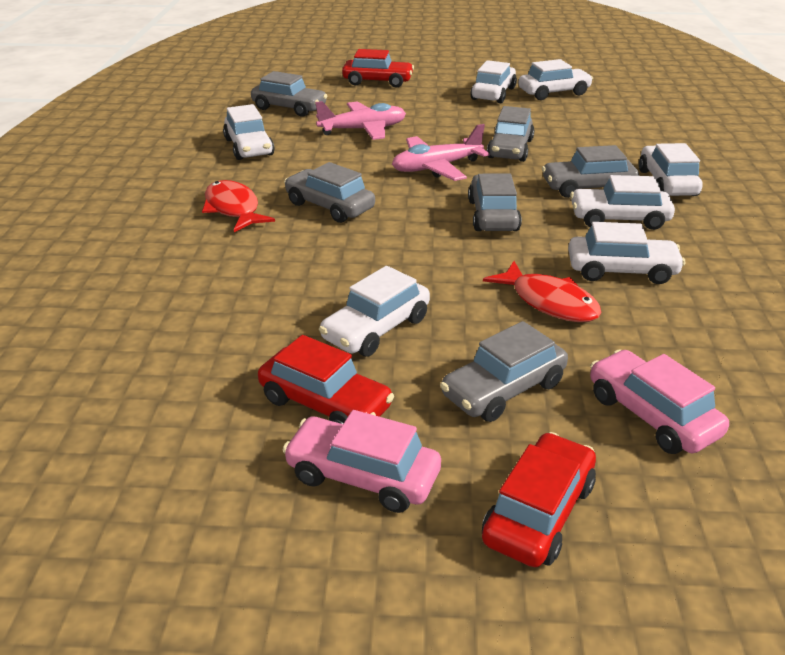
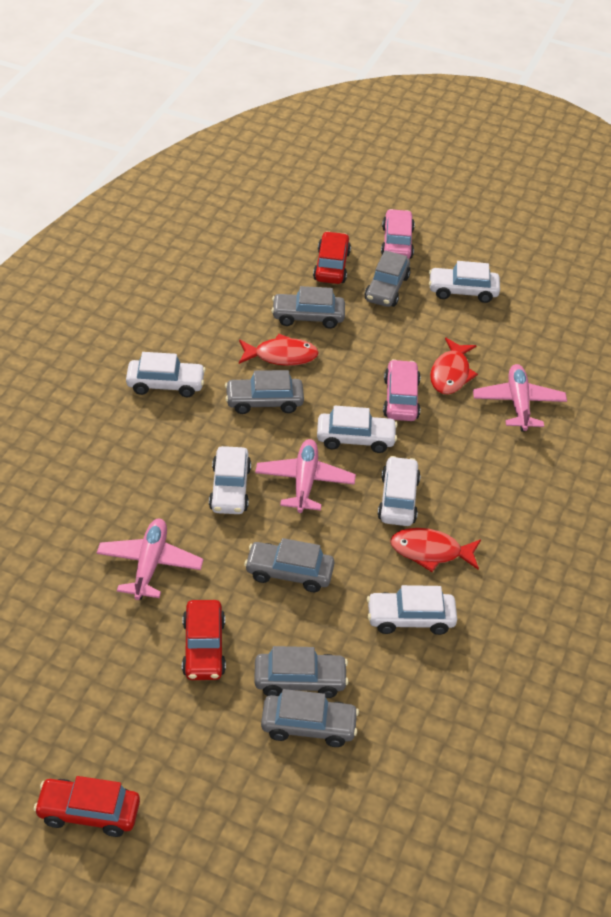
pink plane: 2 -> 3
red fish: 2 -> 3
white car: 7 -> 6

